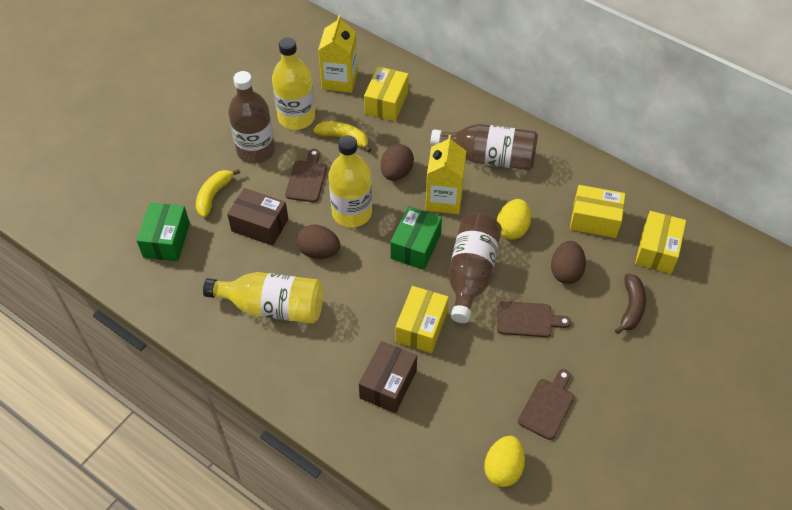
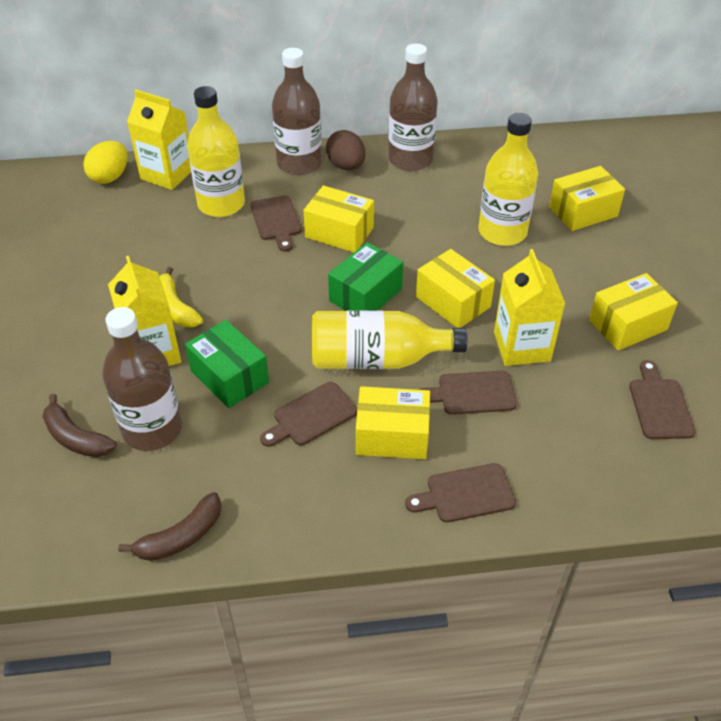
brown banana: 1 -> 2
brown box: 2 -> 0
brown cutting board: 3 -> 5
brown egg: 3 -> 1
yellow banana: 2 -> 1
yellow box: 4 -> 5
yellow carton: 2 -> 3
yellow egg: 2 -> 1

